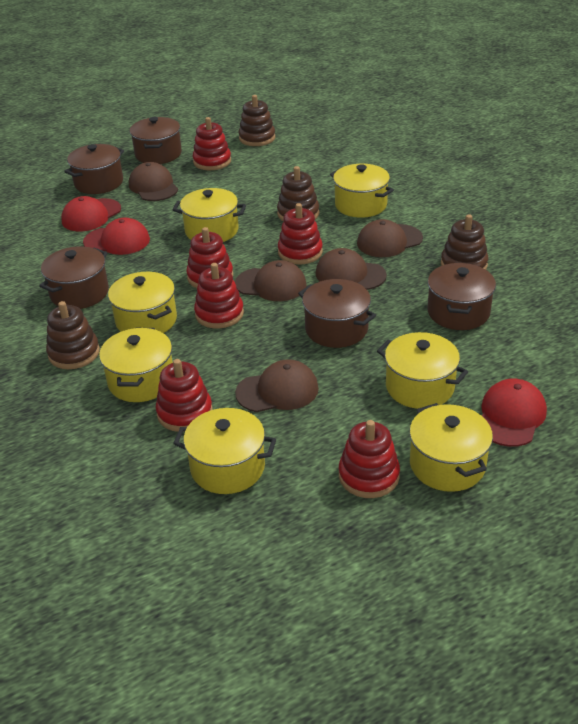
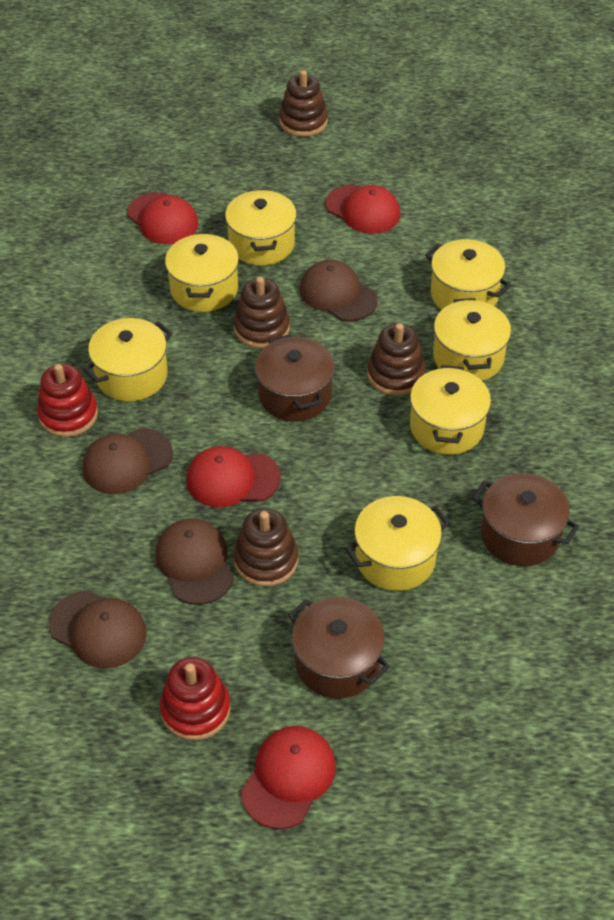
brown cap: 5 -> 4
brown pot: 5 -> 3
red cap: 3 -> 4
red stacking toy: 6 -> 2

